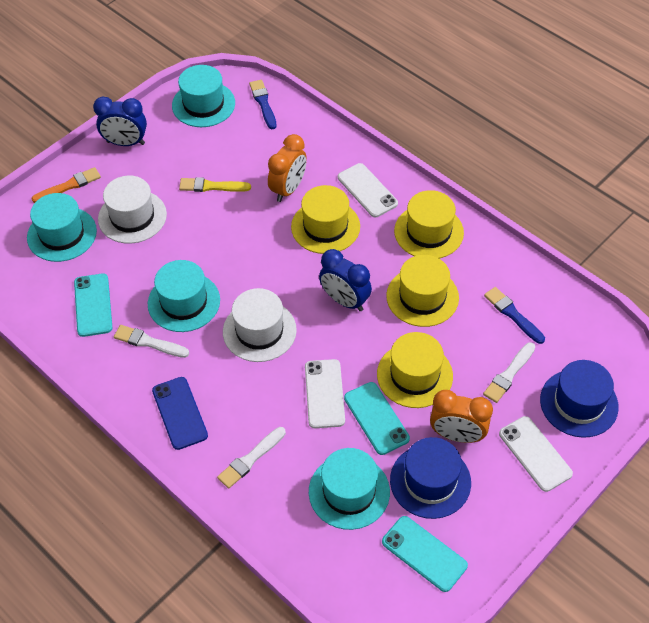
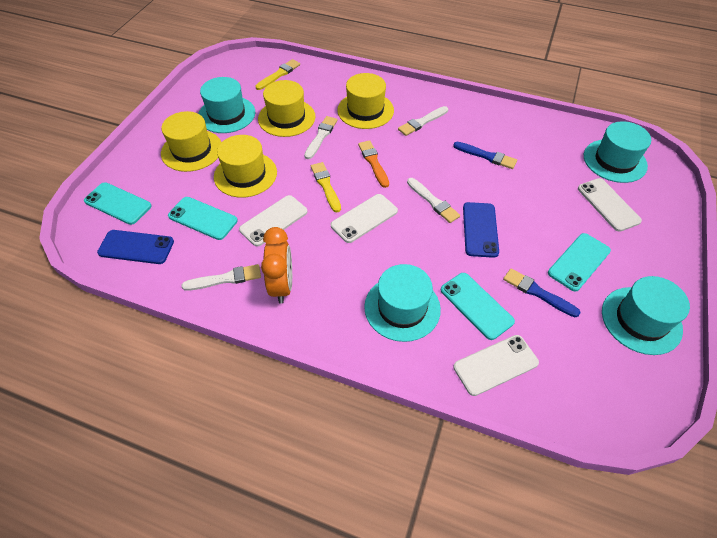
blue clock: 2 -> 0
blue hat: 2 -> 0
blue phone: 1 -> 2
orange clock: 2 -> 1
turquoise phone: 3 -> 4
white brush: 3 -> 4
white hat: 2 -> 0
white phone: 3 -> 4
yellow brush: 1 -> 2

